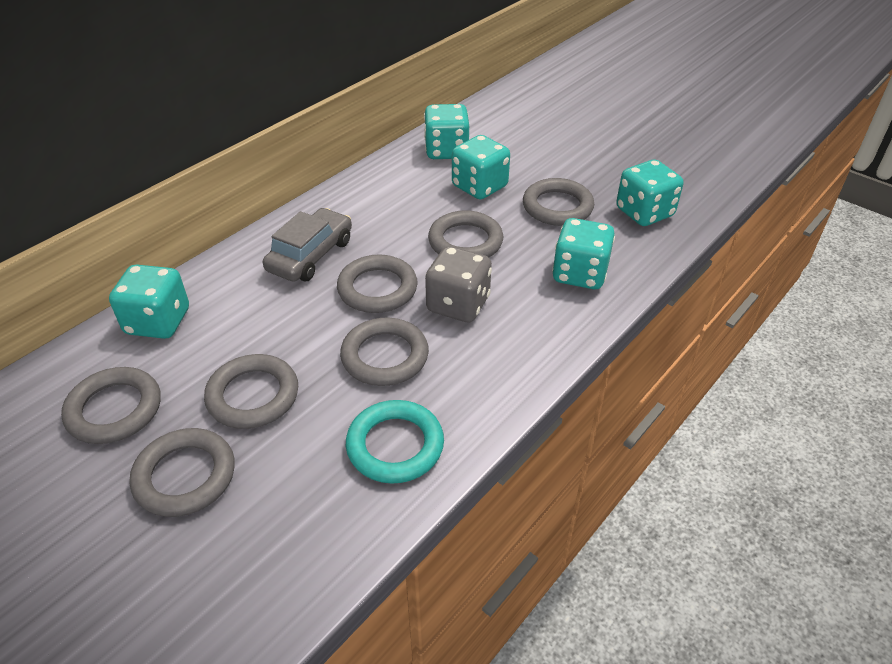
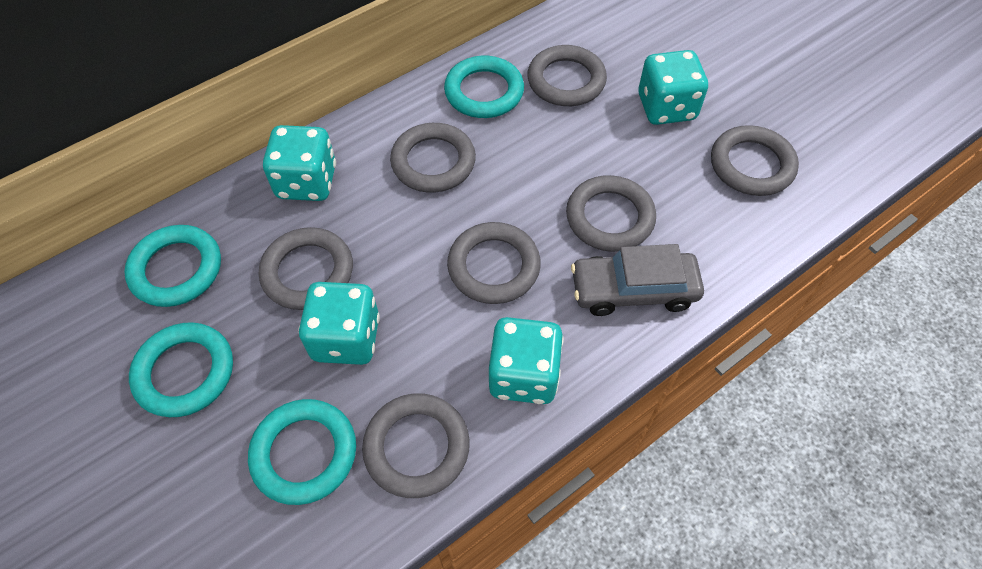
grey dice: 1 -> 0
turquoise dice: 5 -> 4
turquoise ring: 1 -> 4

